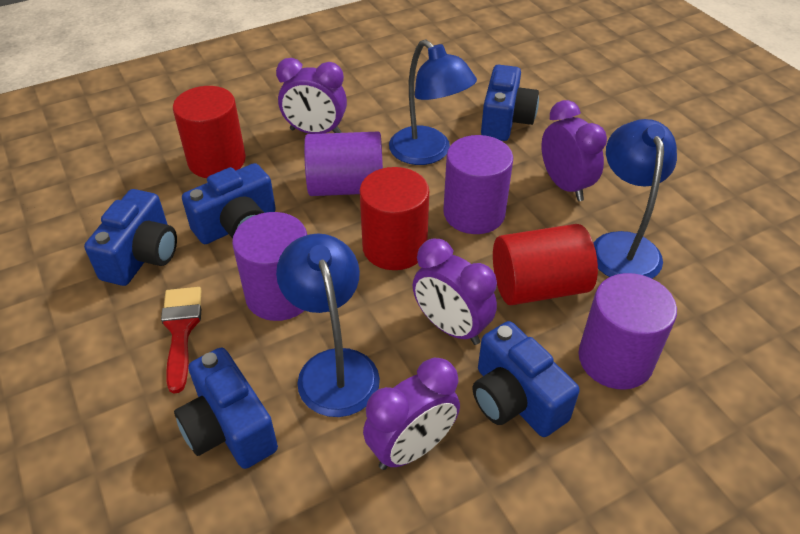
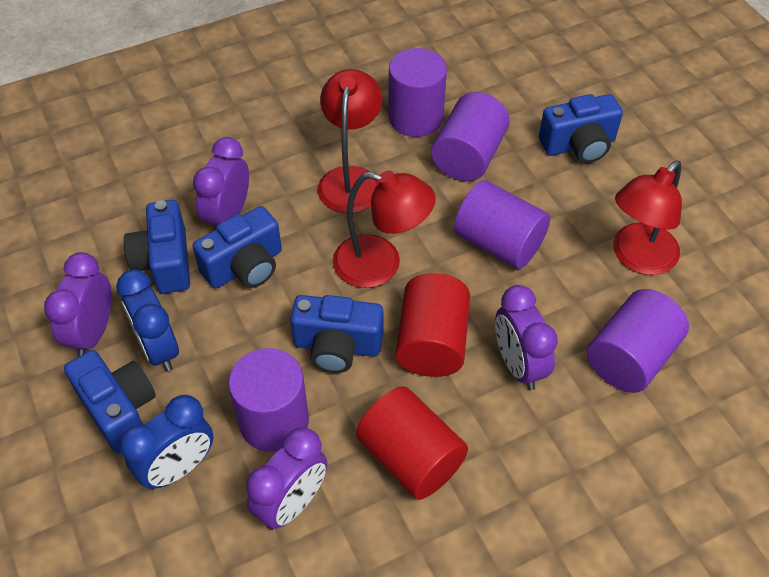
blue clock: 0 -> 2
blue lamp: 3 -> 0
purple cylinder: 4 -> 5
red brush: 1 -> 0
red cylinder: 3 -> 2
red lamp: 0 -> 3

